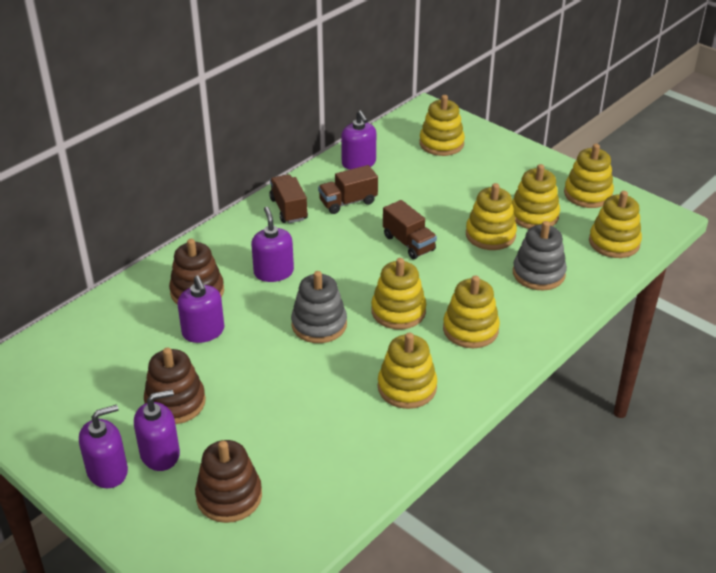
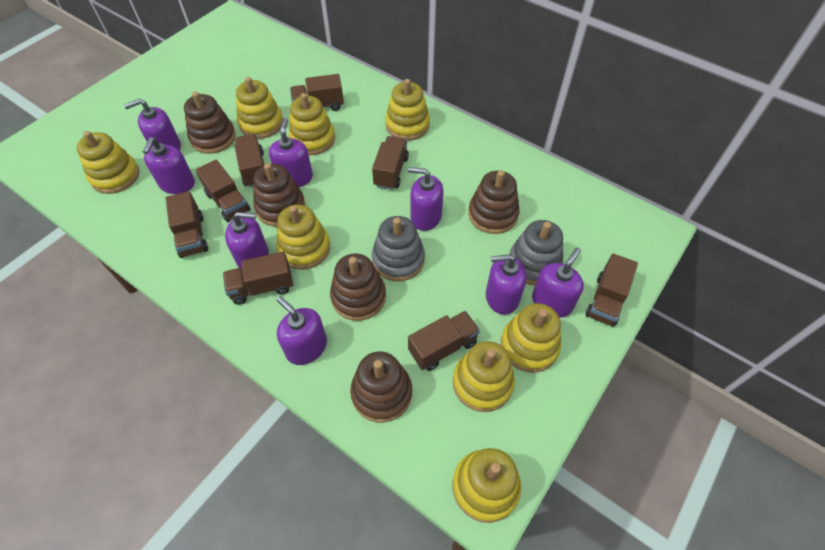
brown stacking toy: 3 -> 5
brown truck: 3 -> 8
purple soap dispenser: 5 -> 8

